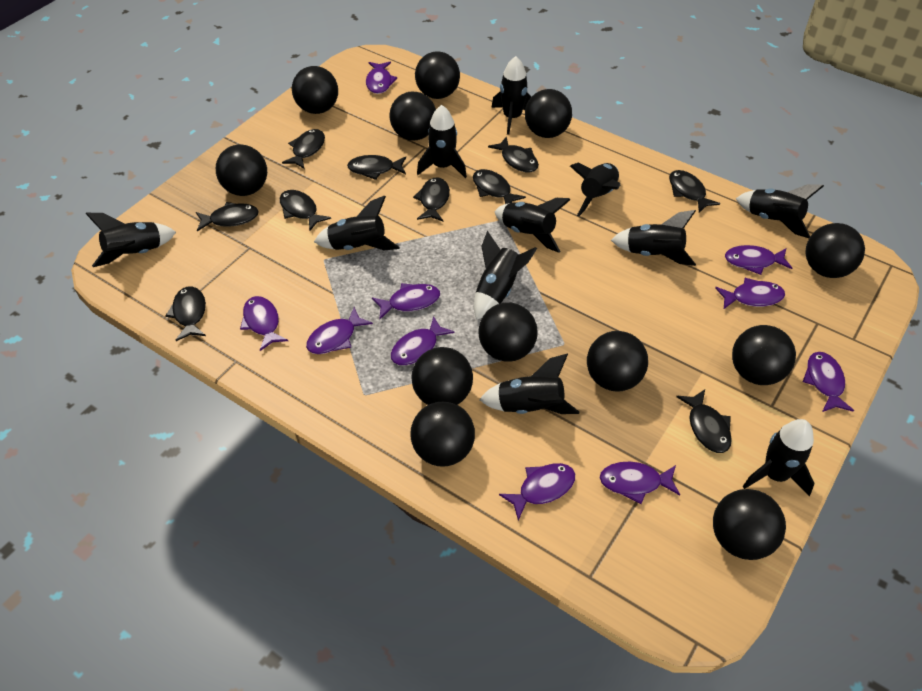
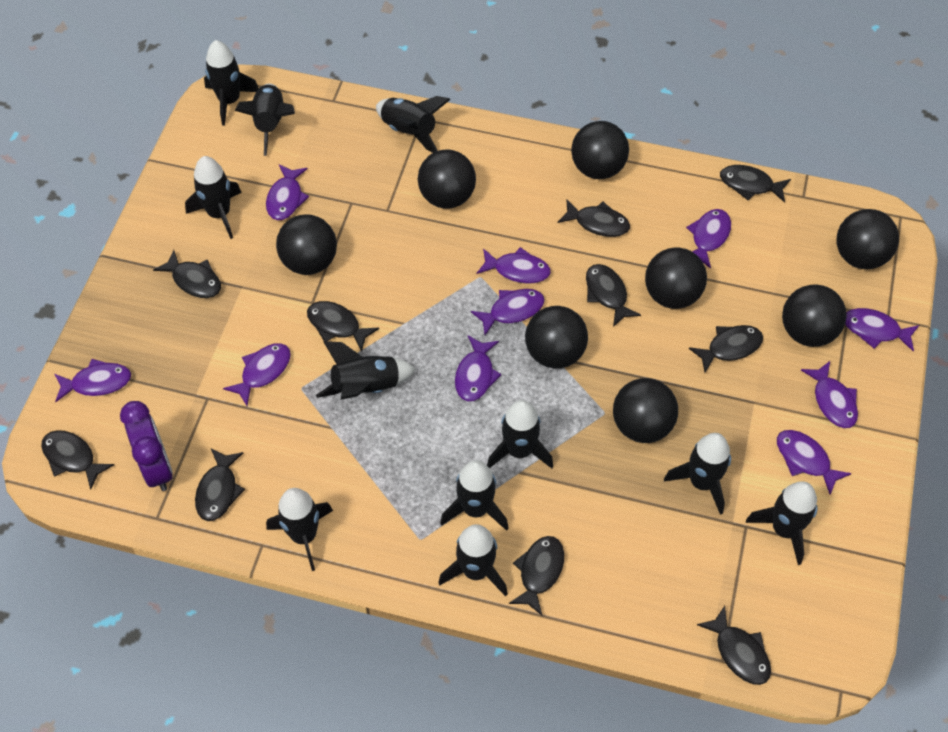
black ball: 12 -> 8
purple clock: 0 -> 1

